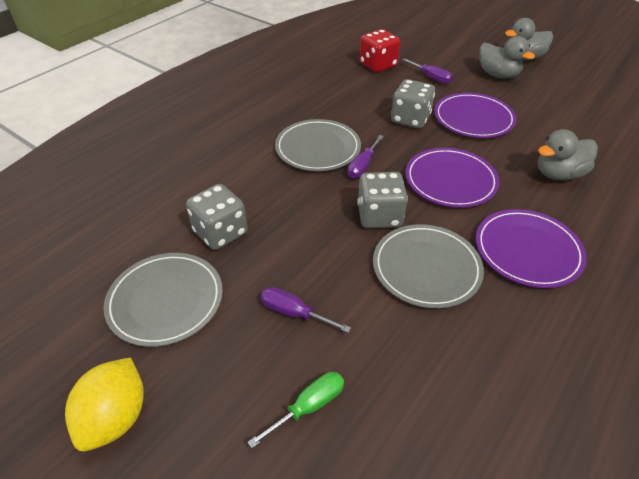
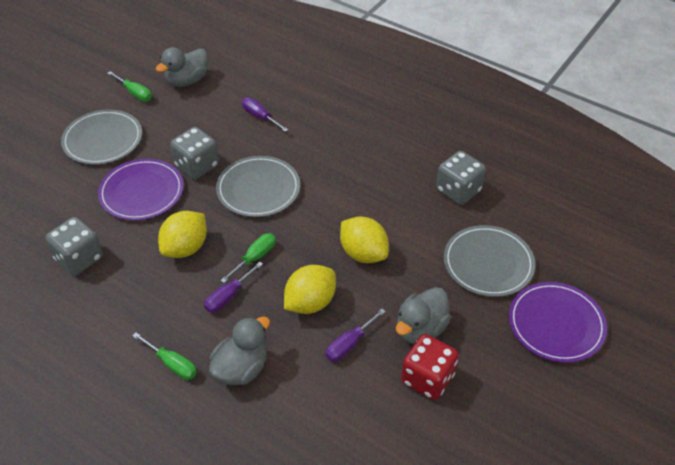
green screwdriver: 1 -> 3
purple plate: 3 -> 2
yellow lemon: 1 -> 3

